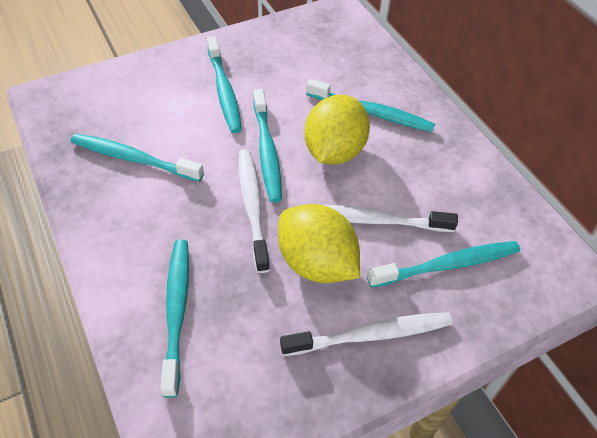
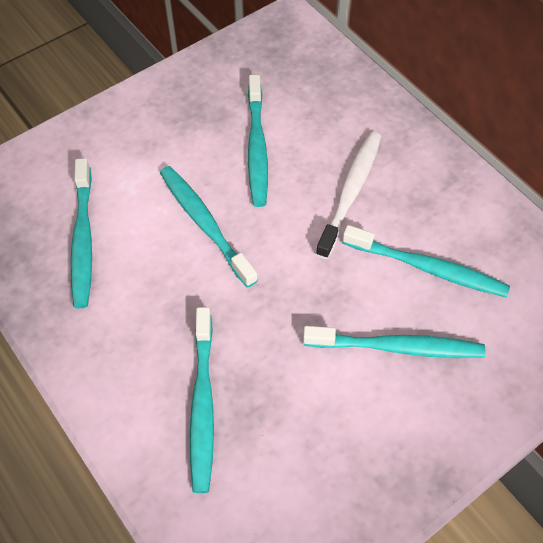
white toothbrush: 3 -> 1
yellow lemon: 2 -> 0

